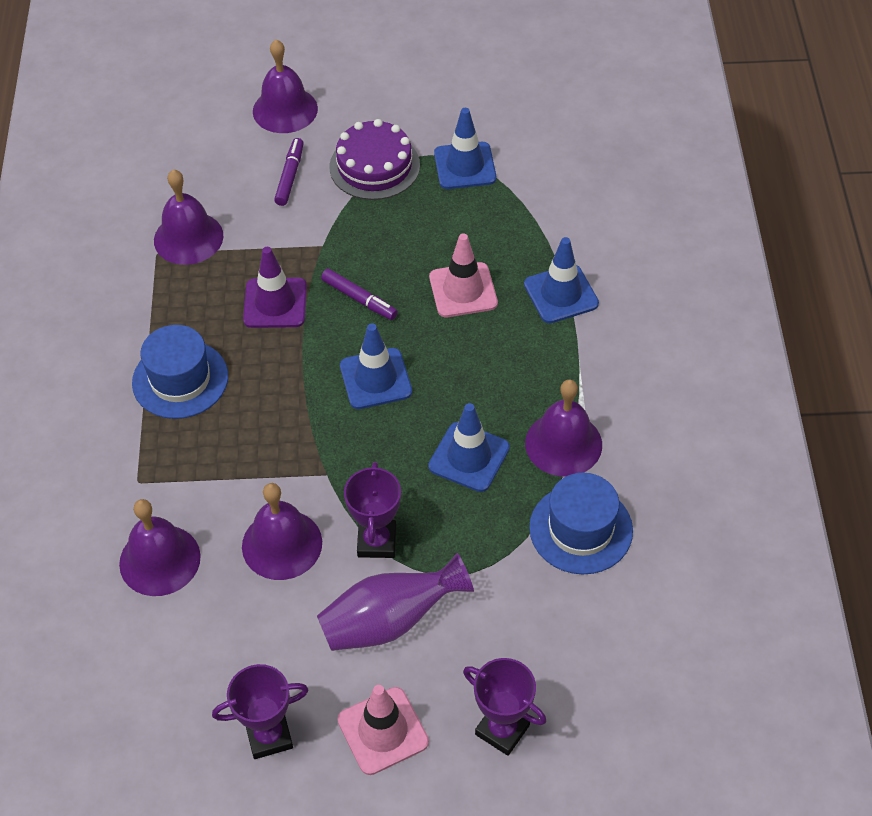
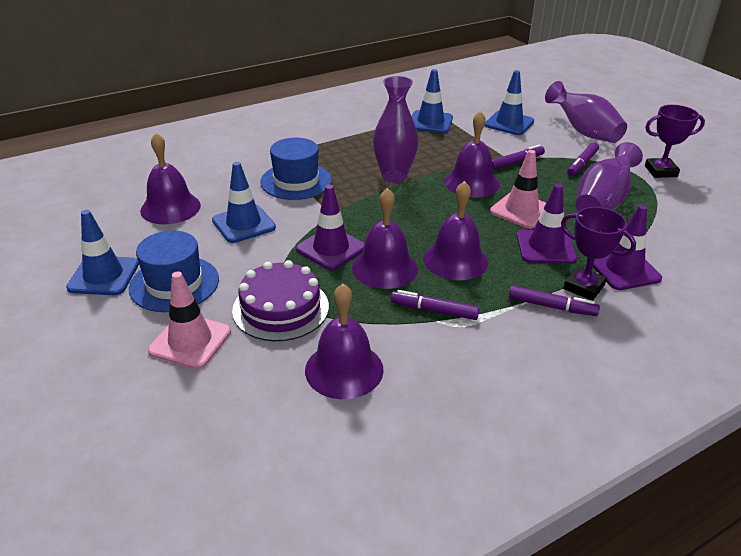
purple marker: 2 -> 4
purple traffic cone: 1 -> 3
purple trophy: 3 -> 2
purple vase: 1 -> 3

